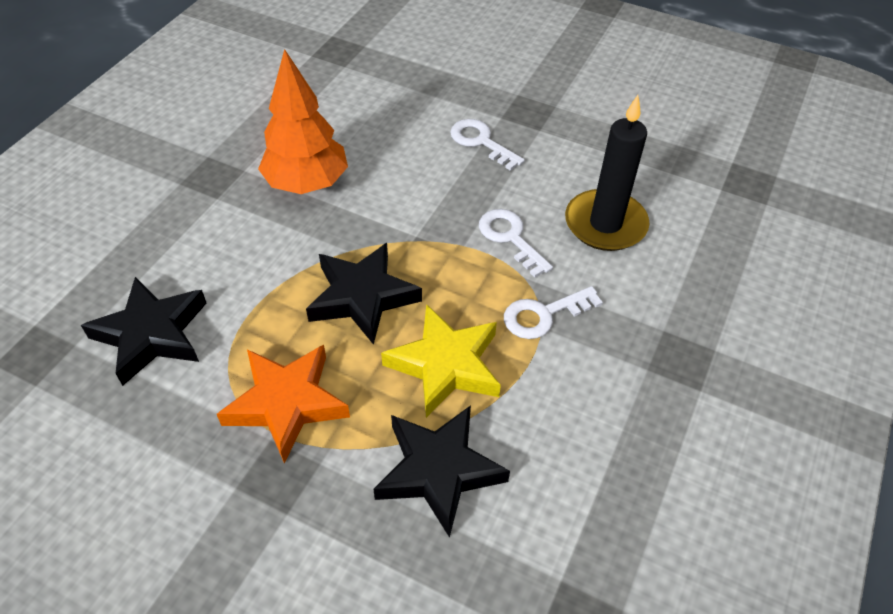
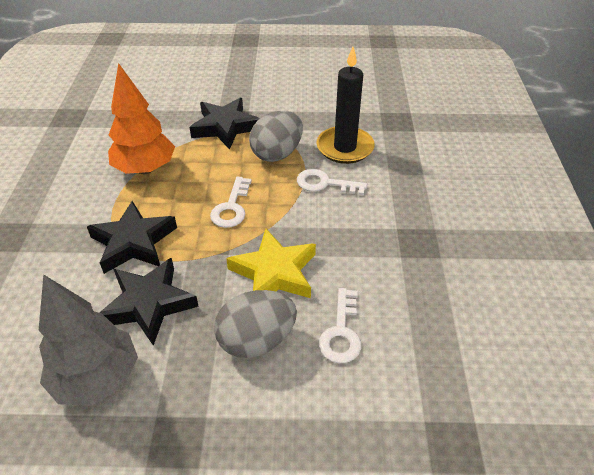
grey egg: 0 -> 2
grey tree: 0 -> 1
orange star: 1 -> 0

